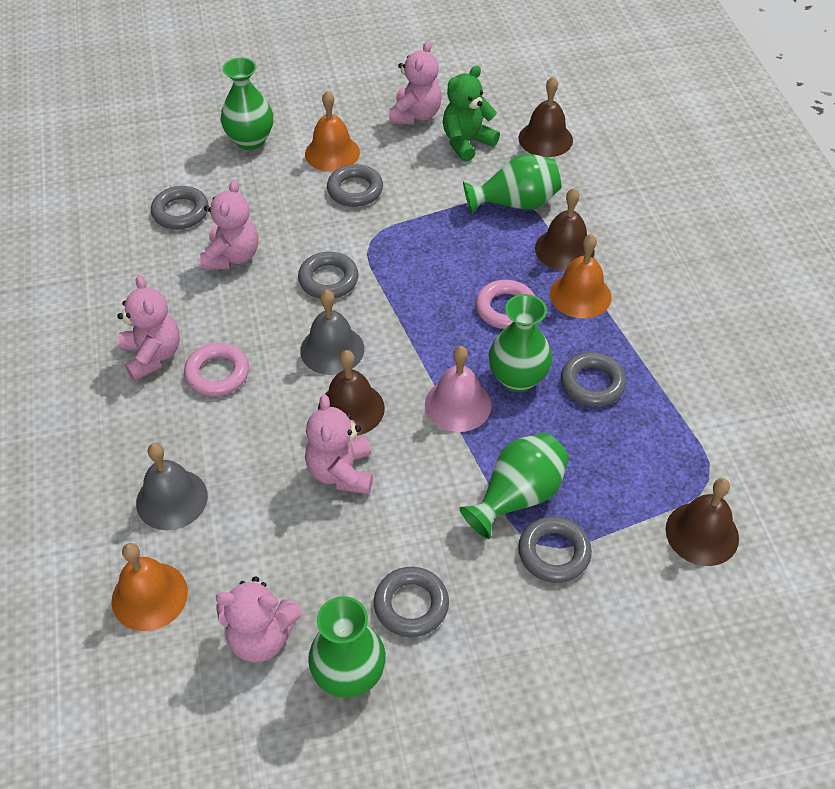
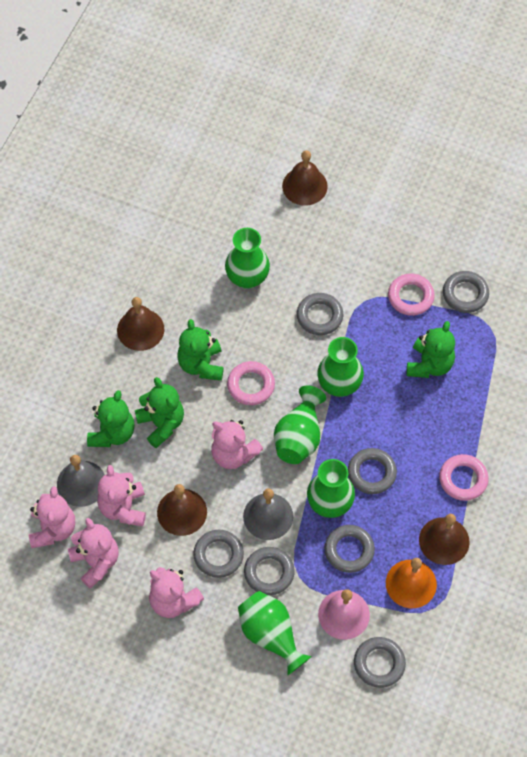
green teddy bear: 1 -> 4
grey ring: 6 -> 7
orange bell: 3 -> 1
pink ring: 2 -> 3

